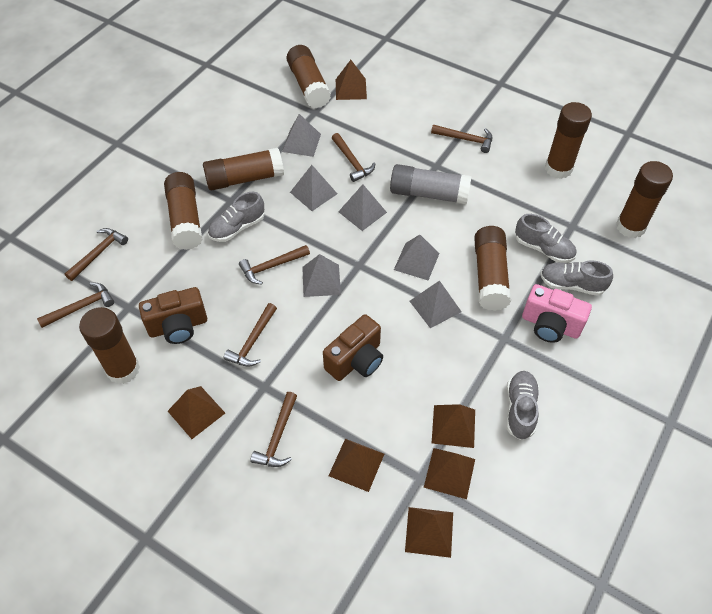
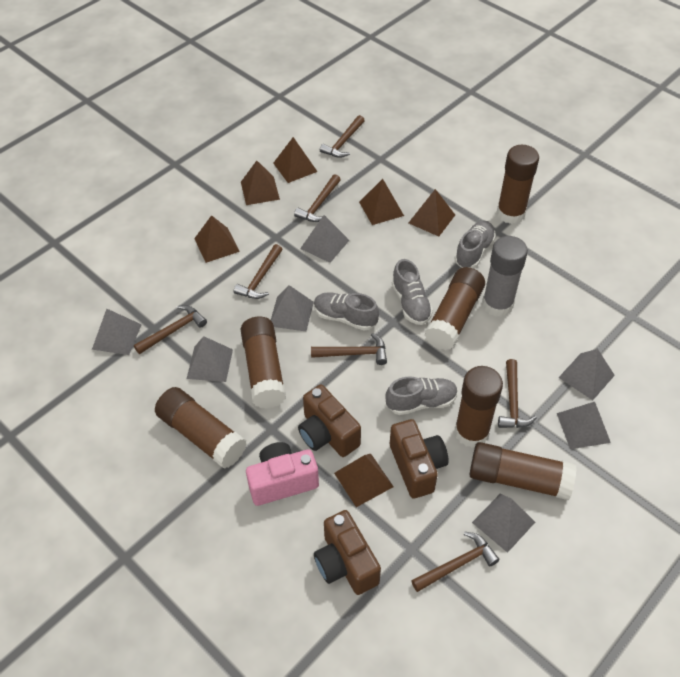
brown camera: 2 -> 3
brown glue stick: 7 -> 6
grey pyramid: 6 -> 7

